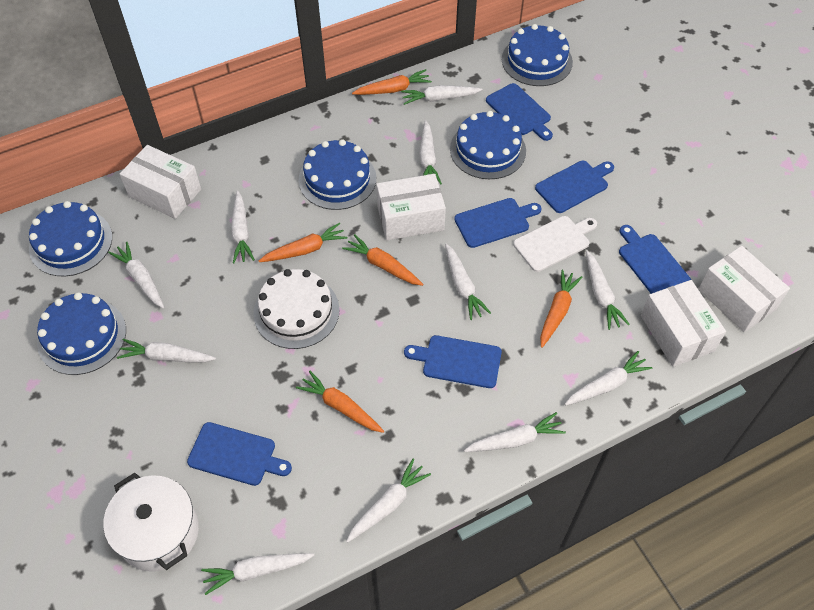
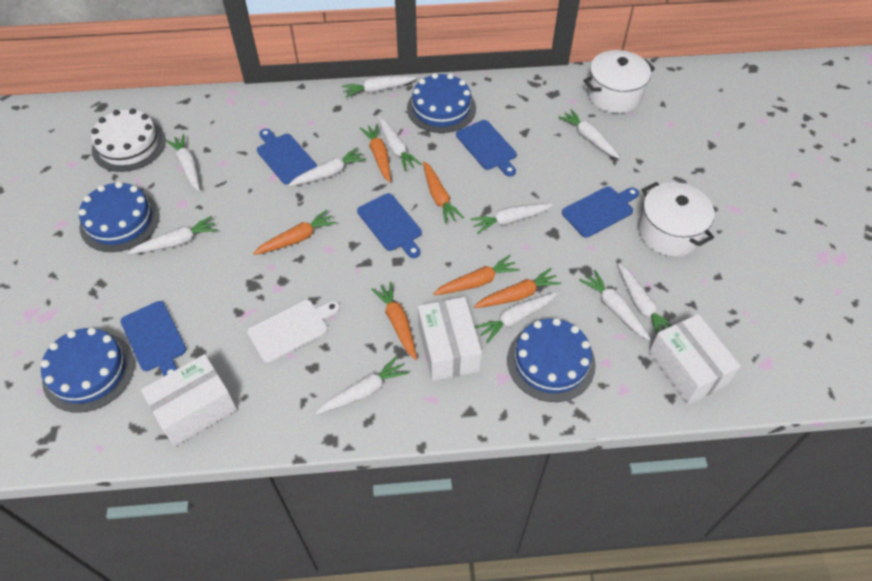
blue cake: 5 -> 4
blue cutting board: 6 -> 5
orange carrot: 5 -> 6
white box: 4 -> 3
white pot: 1 -> 2

